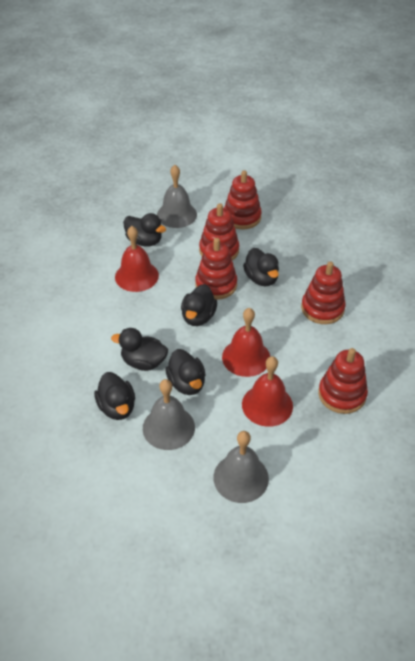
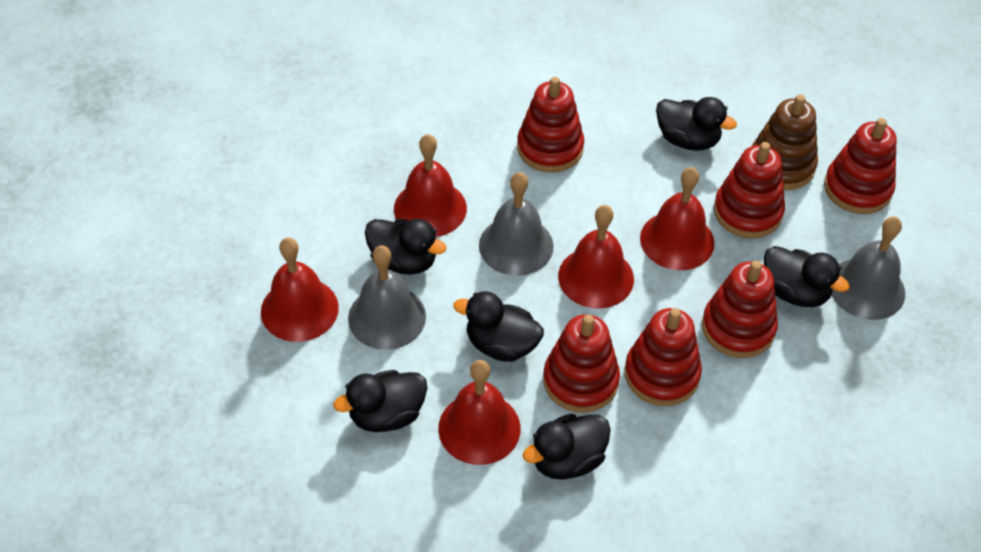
brown stacking toy: 0 -> 1
red bell: 3 -> 5
red stacking toy: 5 -> 6

